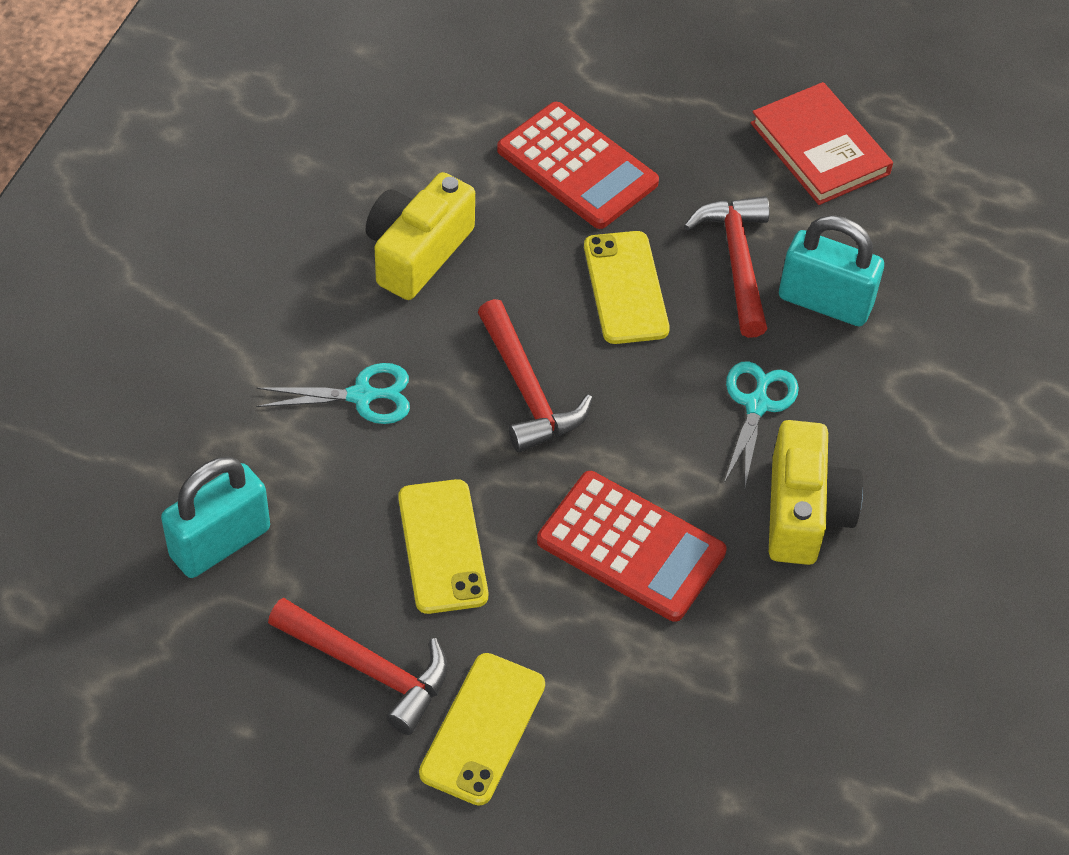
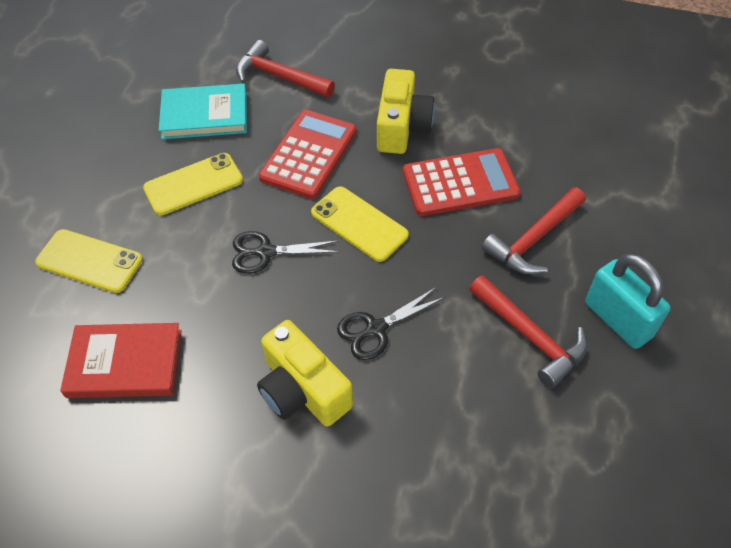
black scissors: 0 -> 2
turquoise book: 0 -> 1
turquoise padlock: 2 -> 1
turquoise scissors: 2 -> 0

